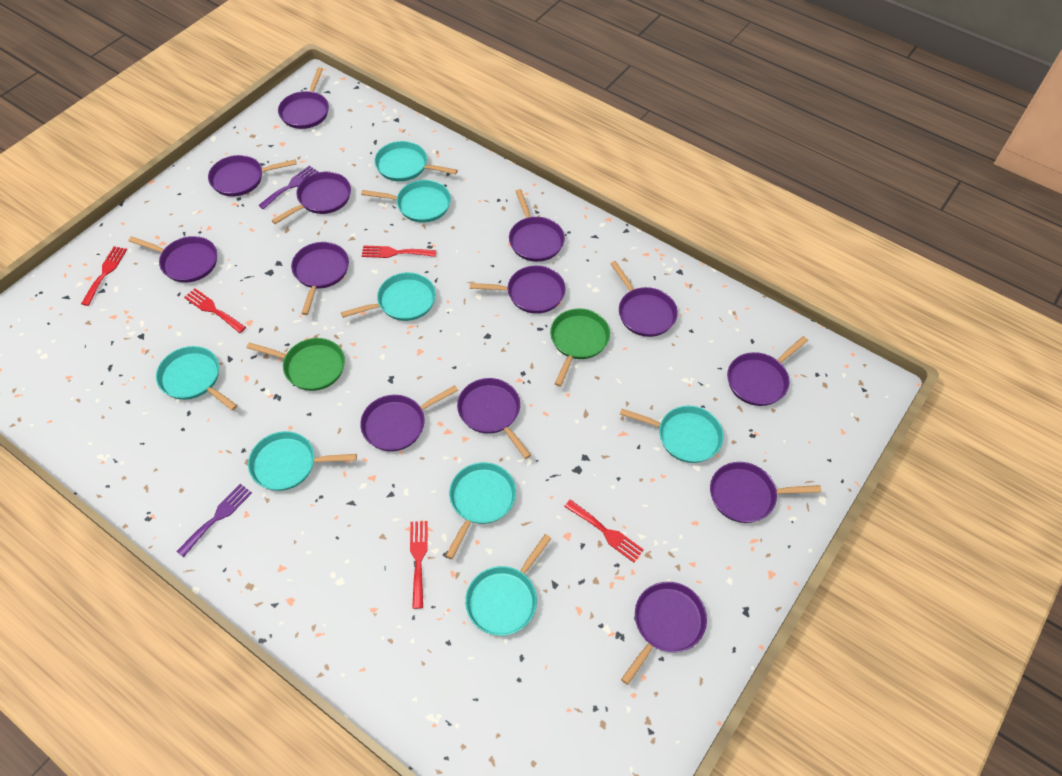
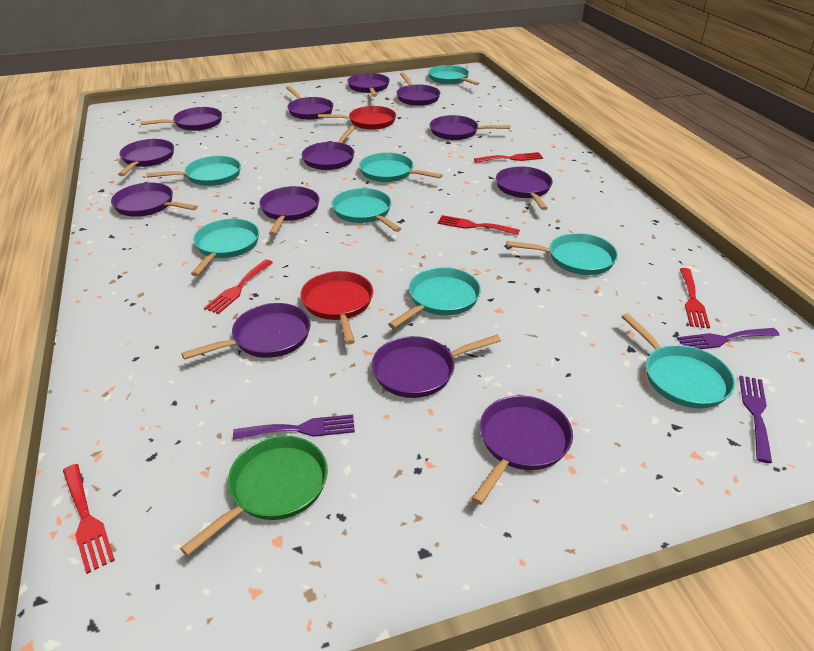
green pan: 2 -> 1
purple fork: 2 -> 3
red pan: 0 -> 2

